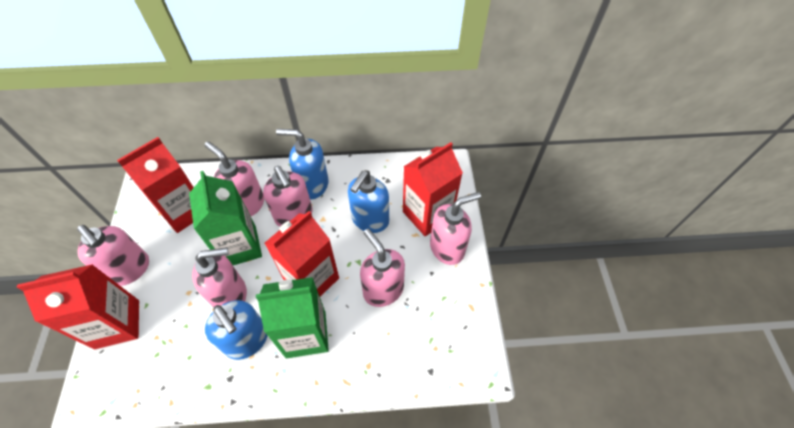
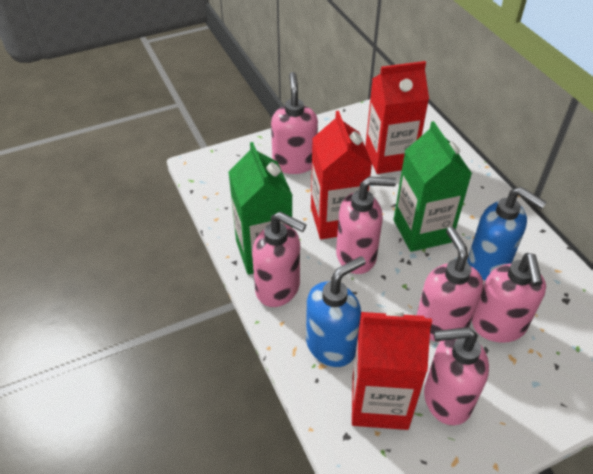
blue soap dispenser: 3 -> 2
red carton: 4 -> 3

